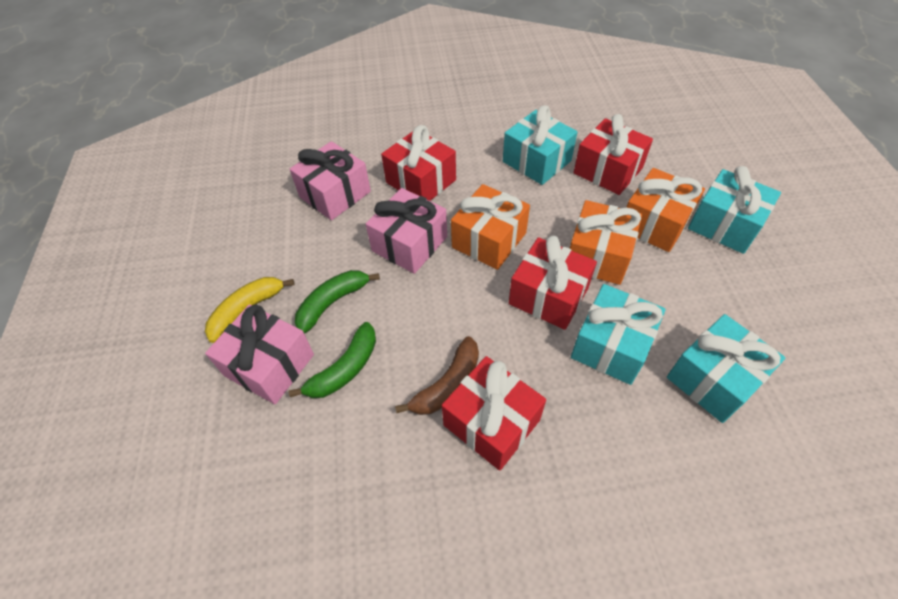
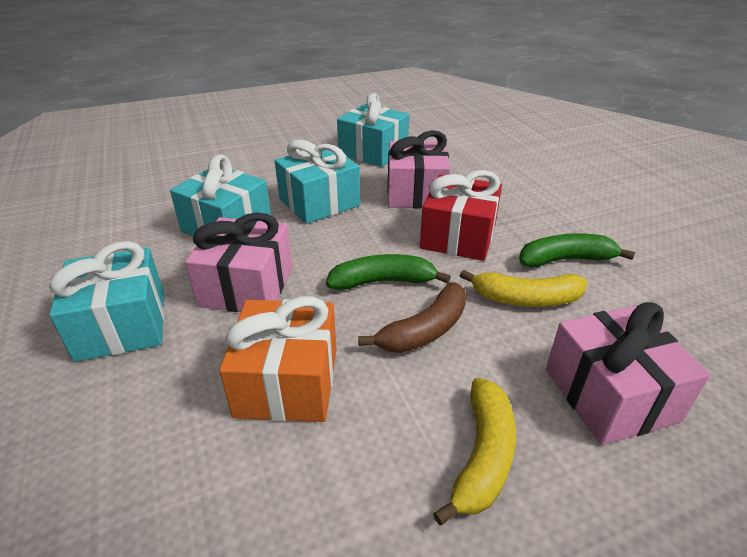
orange gift: 3 -> 1
red gift: 4 -> 1
yellow banana: 1 -> 2

